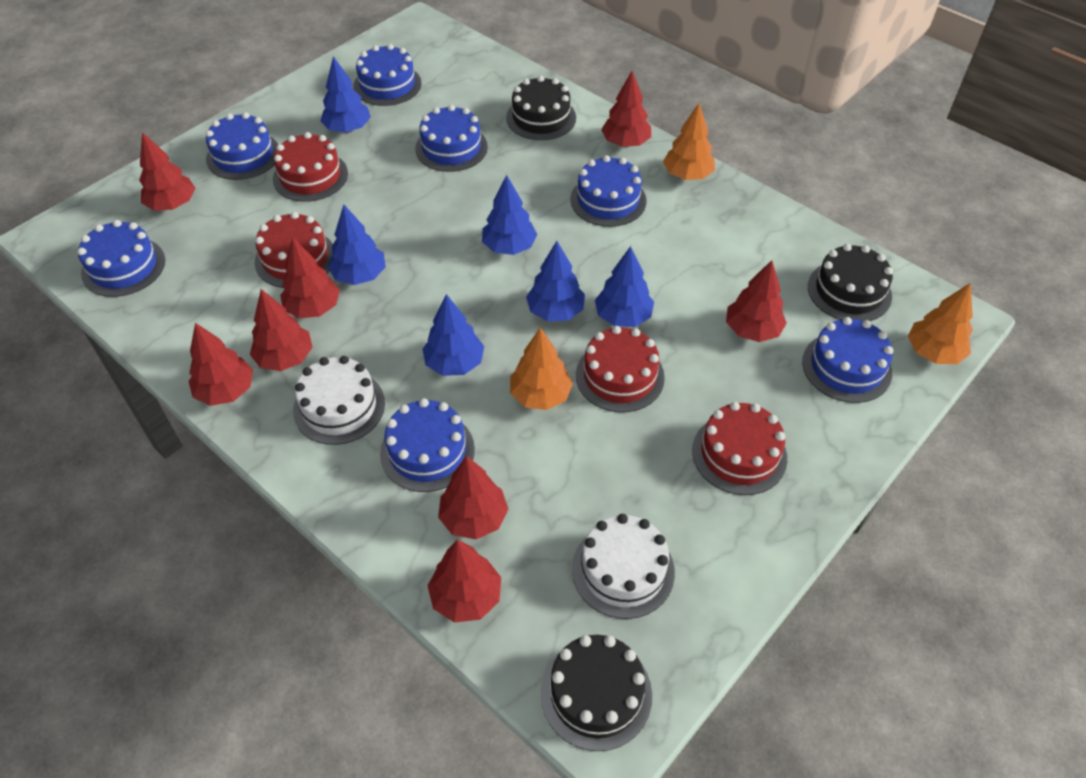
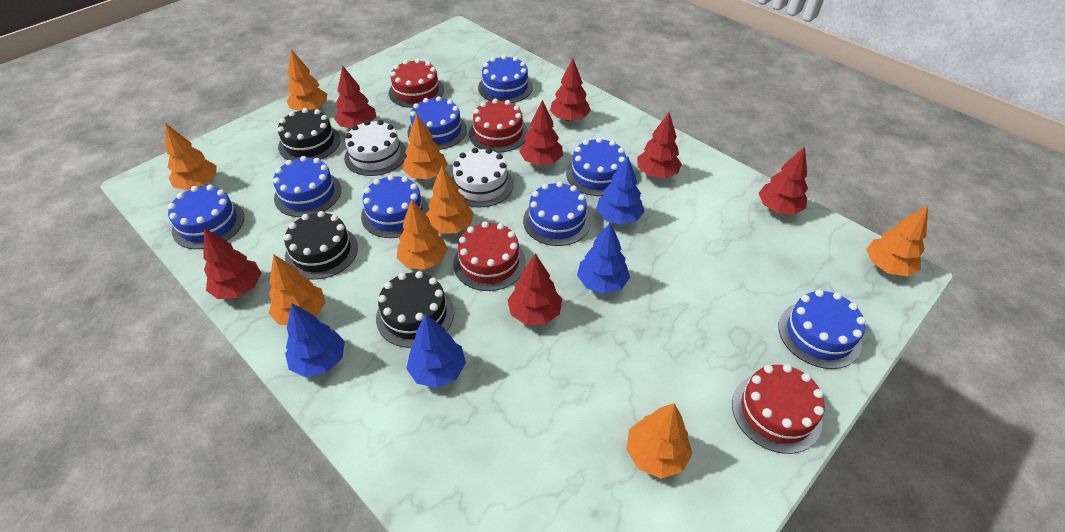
blue cake: 7 -> 8
blue tree: 6 -> 4
orange tree: 3 -> 8
red tree: 8 -> 7

